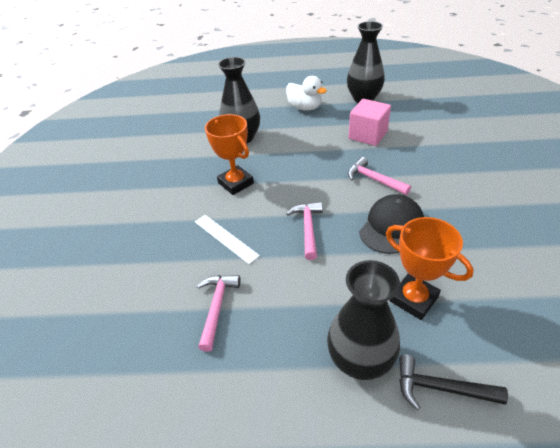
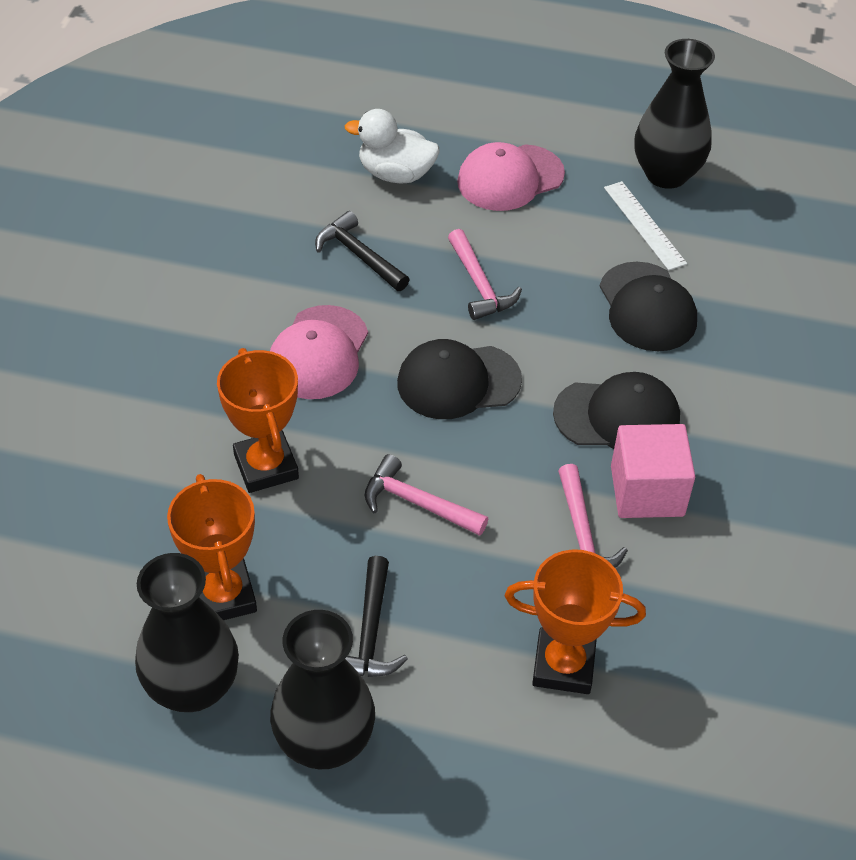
black cap: 1 -> 3
black hammer: 1 -> 2
orange trophy: 2 -> 3
pink cap: 0 -> 2

